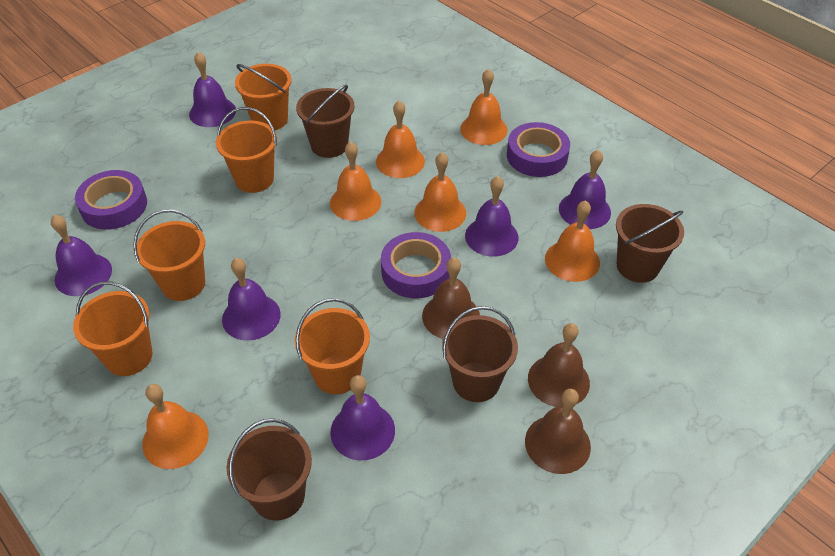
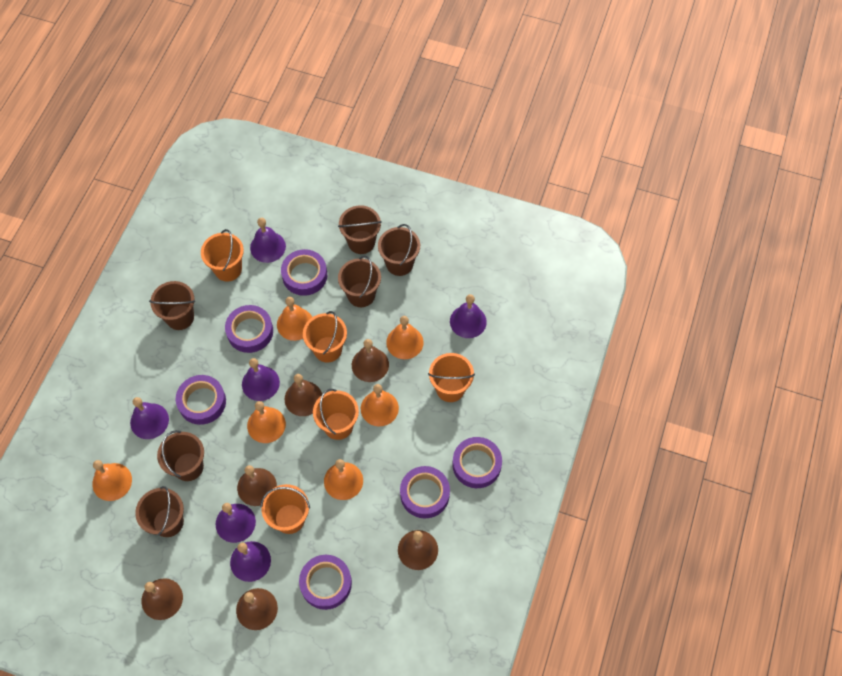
brown bell: 3 -> 6
brown bucket: 4 -> 6
purple tape: 3 -> 6

